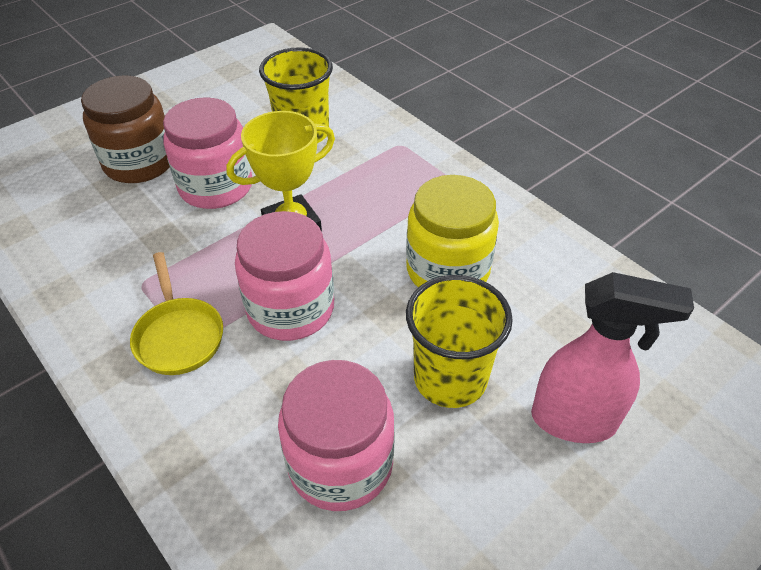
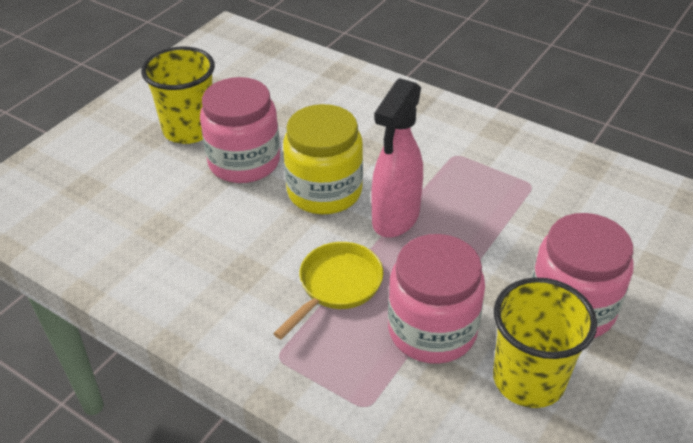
brown jar: 1 -> 0
yellow trophy: 1 -> 0

